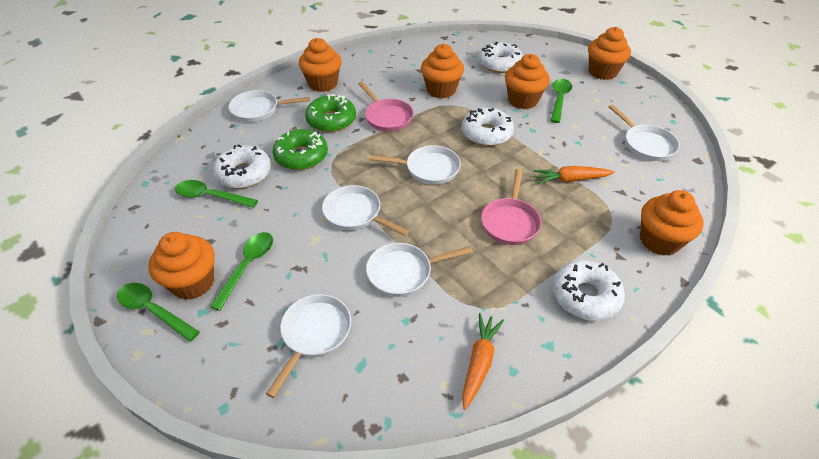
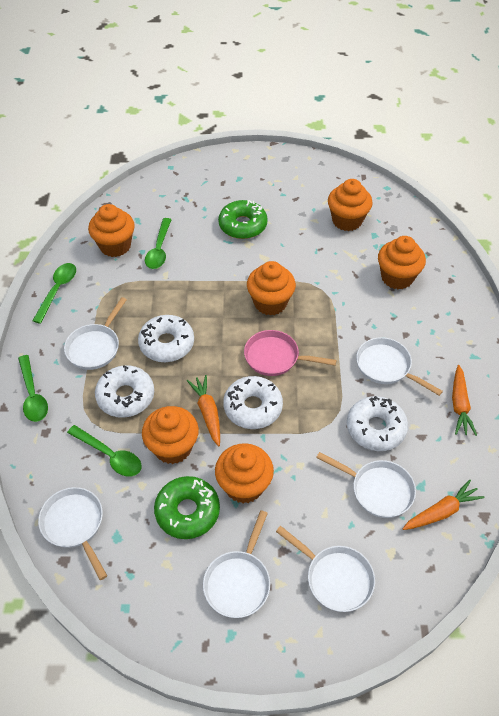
orange carrot: 2 -> 3
pink pan: 2 -> 1

